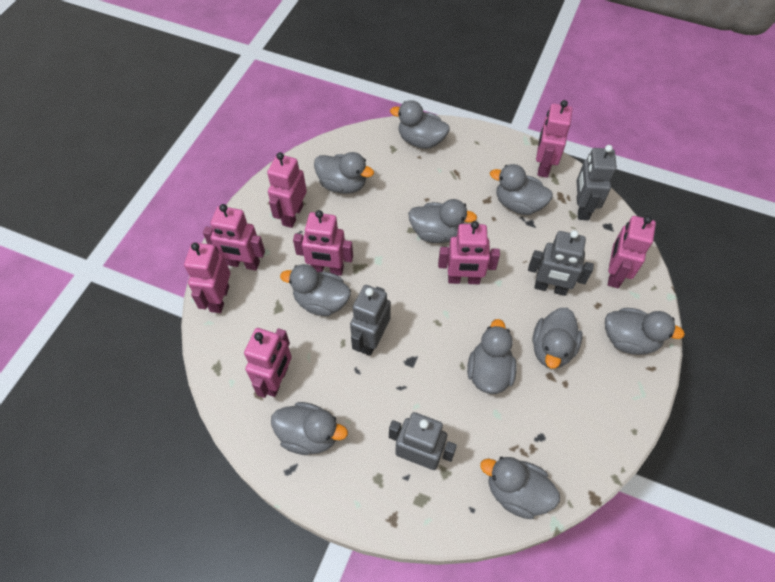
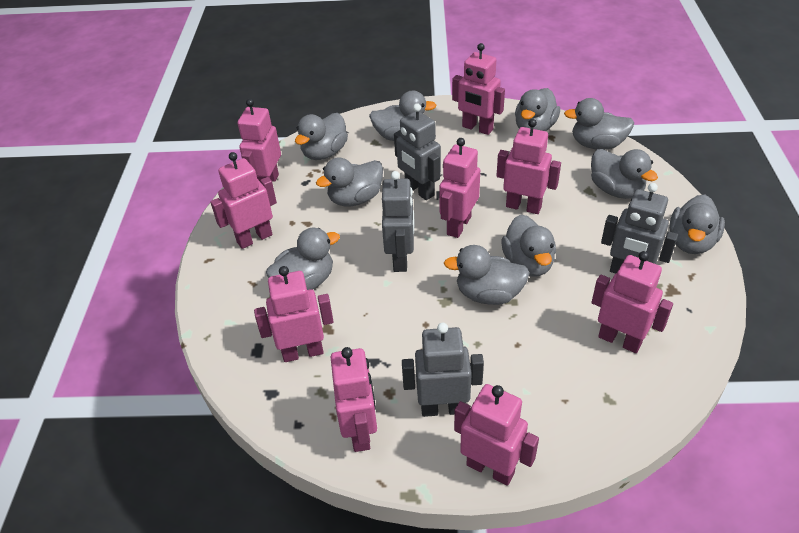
pink robot: 8 -> 9

